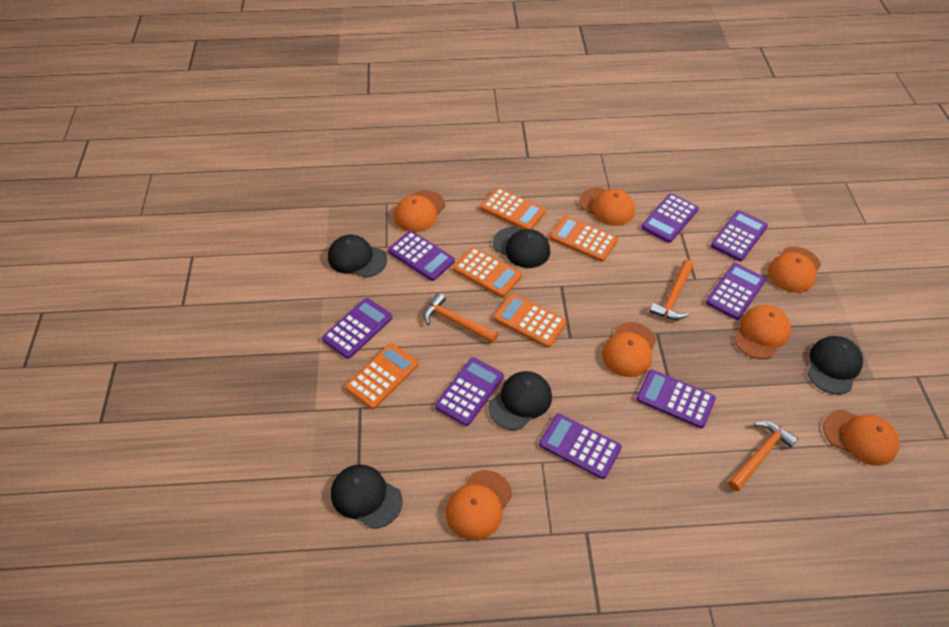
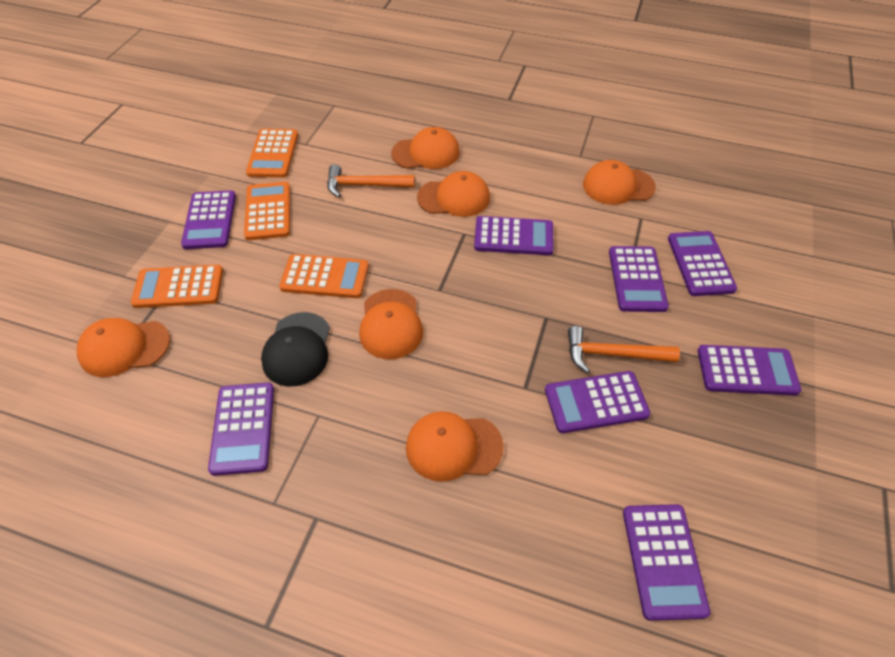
black cap: 5 -> 1
orange calculator: 5 -> 4
orange cap: 7 -> 6
orange hammer: 3 -> 2

